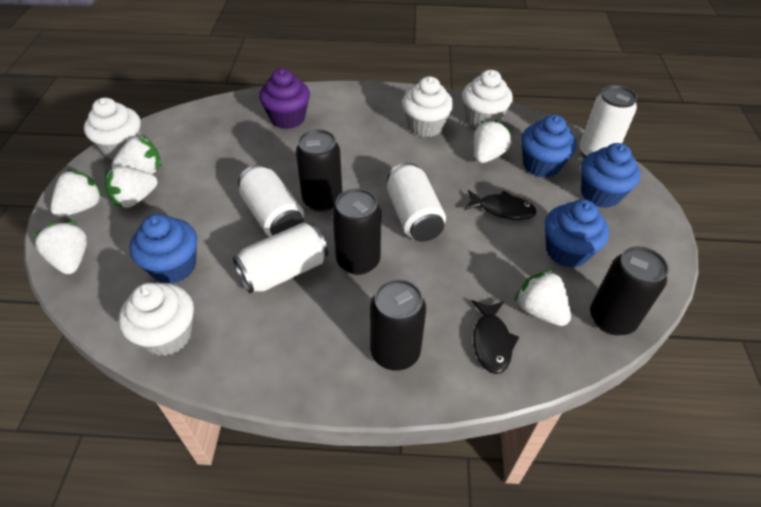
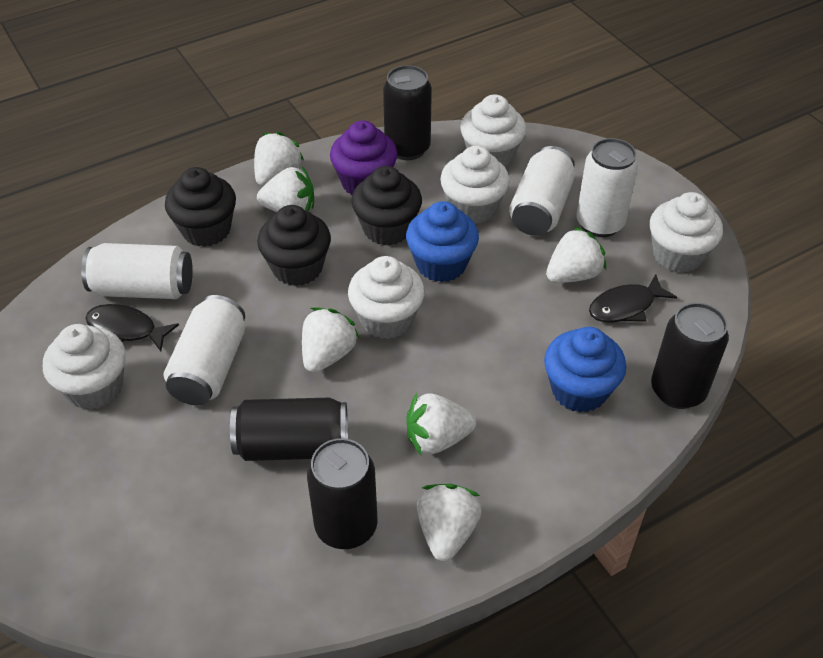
black cupcake: 0 -> 3
blue cupcake: 4 -> 2
white cupcake: 4 -> 5

